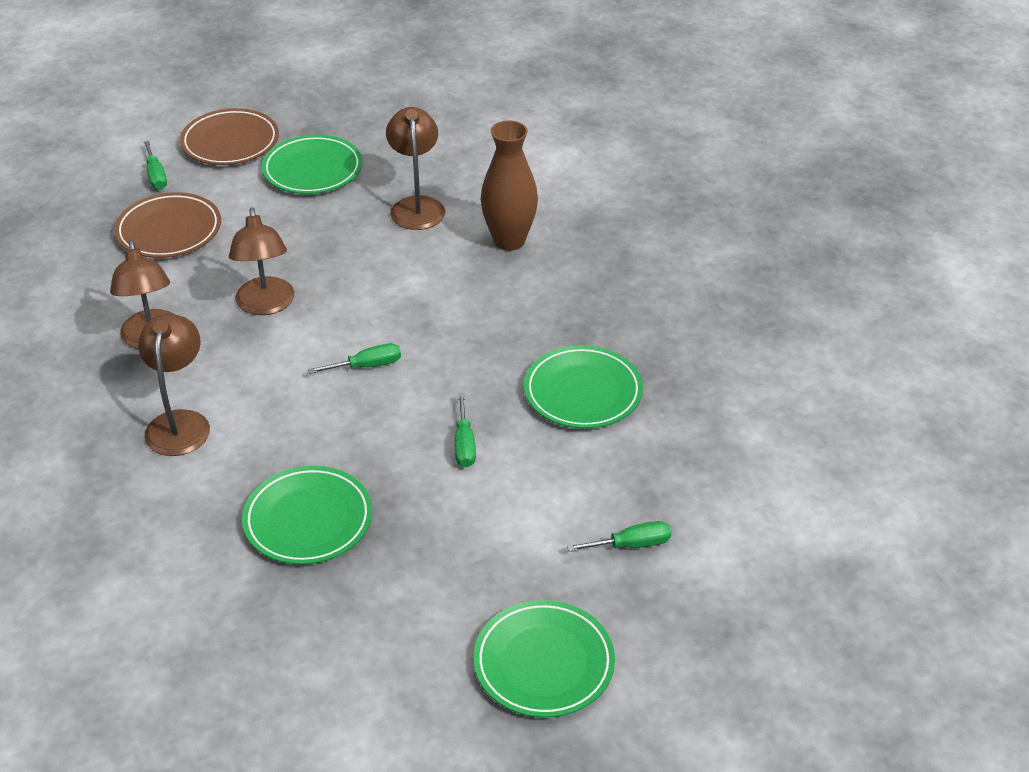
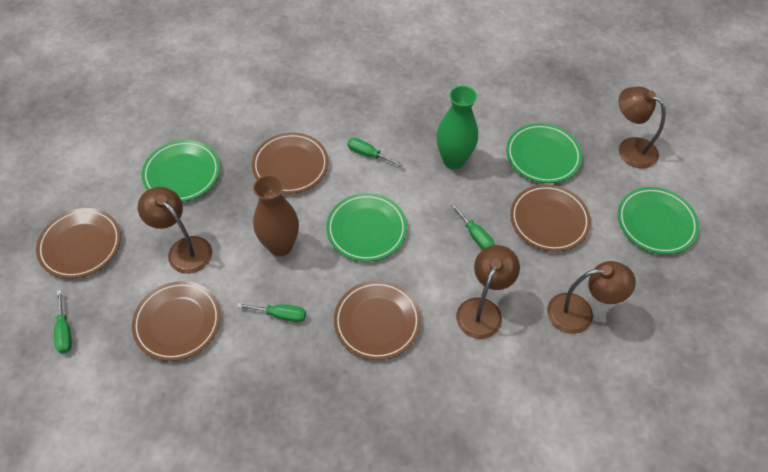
brown plate: 2 -> 5
green vase: 0 -> 1

